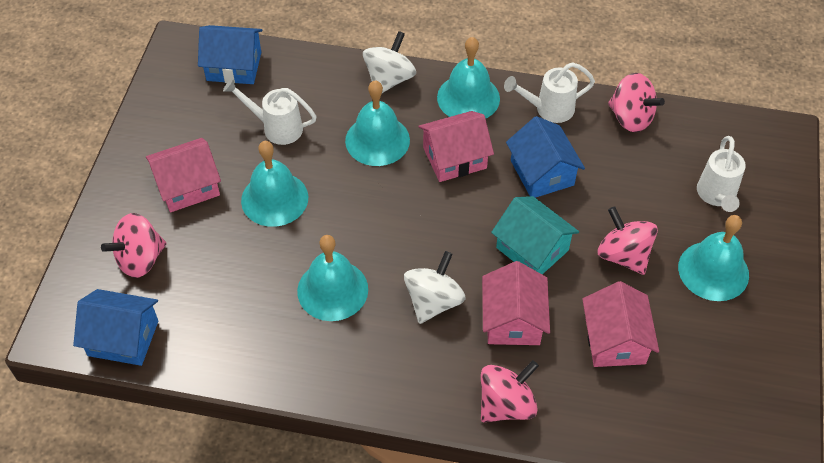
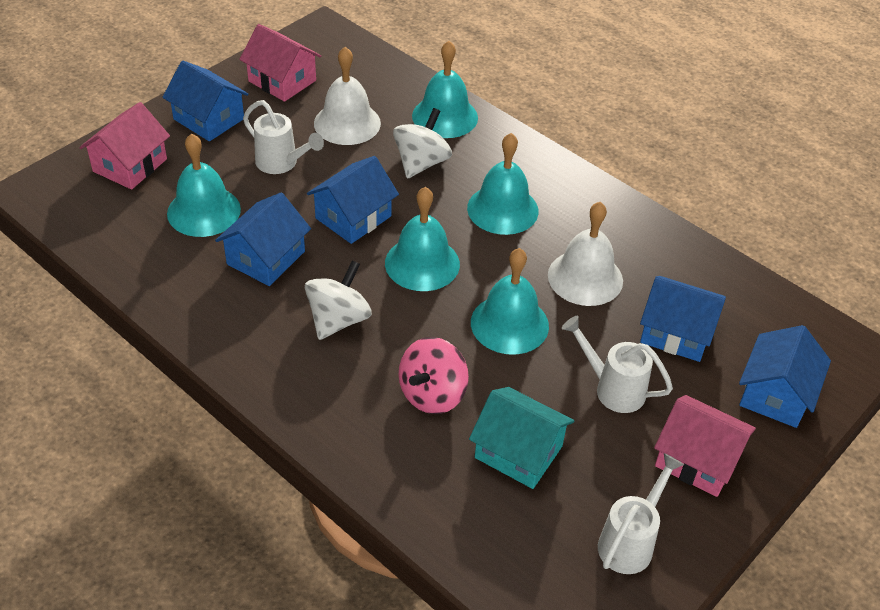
blue house: 3 -> 5
pink house: 4 -> 3
pink spinning top: 4 -> 1
white bell: 0 -> 2

